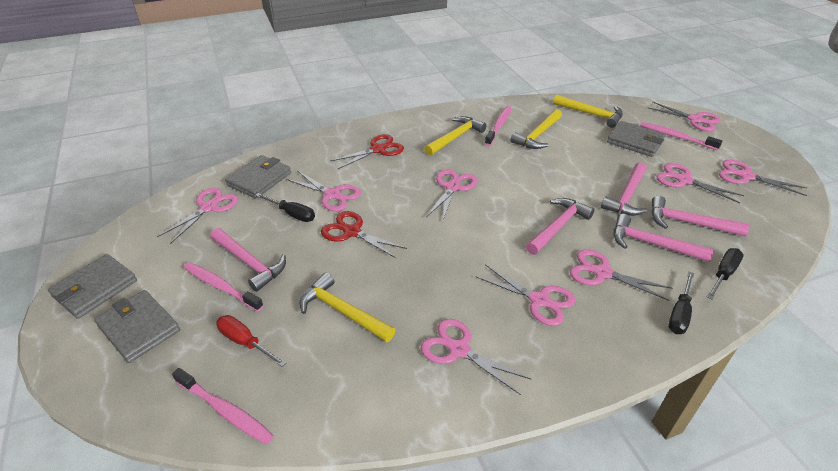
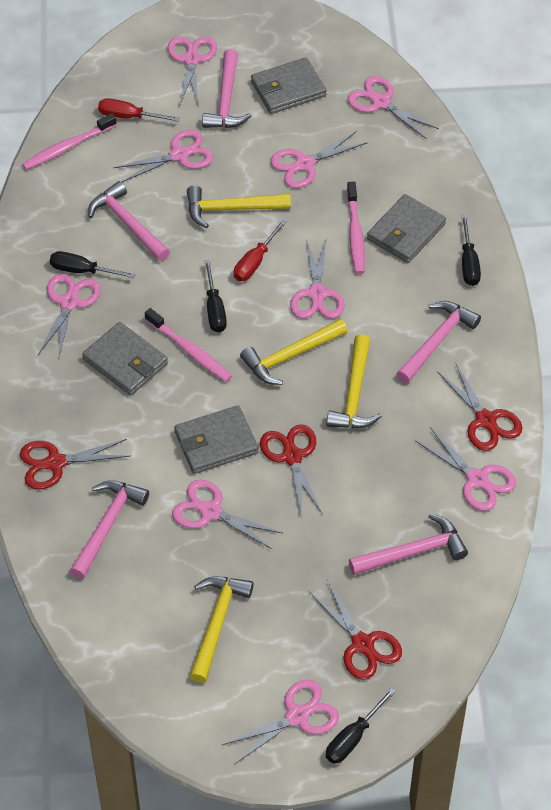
black screwdriver: 3 -> 4
pink toothbrush: 4 -> 3
red scissors: 2 -> 4
red screwdriver: 1 -> 2

